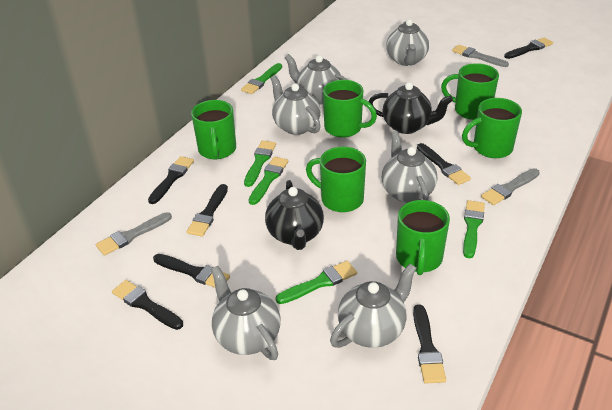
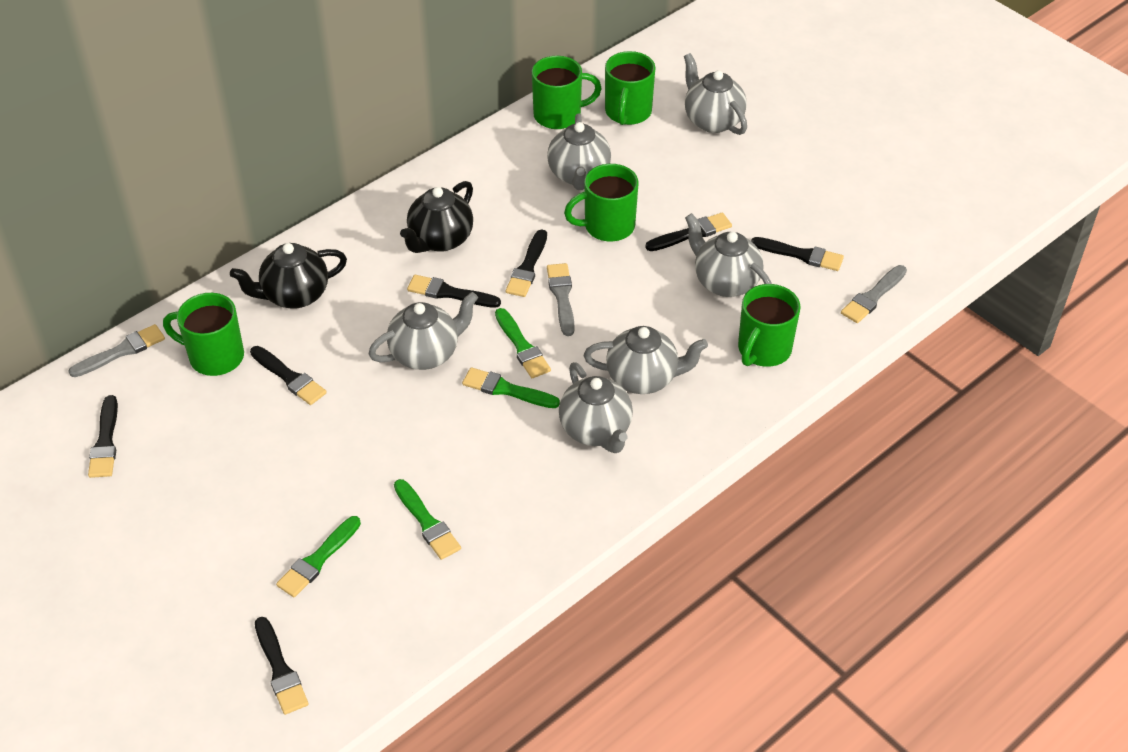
green brush: 5 -> 4
green mug: 6 -> 5

